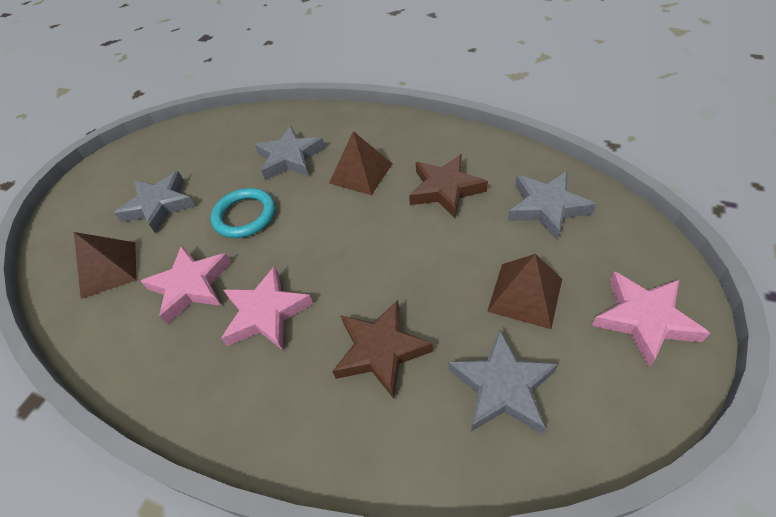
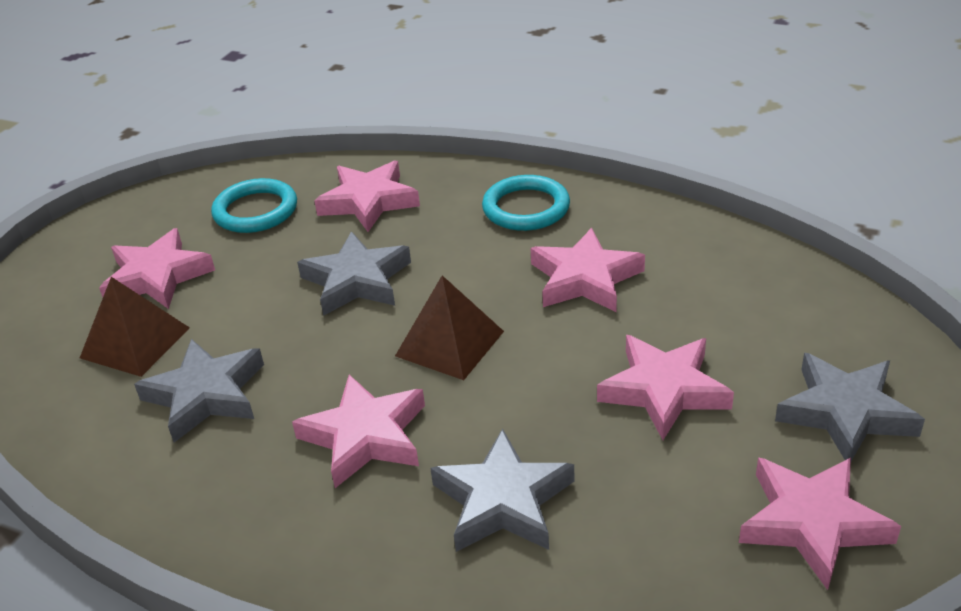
brown pyramid: 3 -> 2
brown star: 2 -> 0
pink star: 3 -> 6
turquoise ring: 1 -> 2

